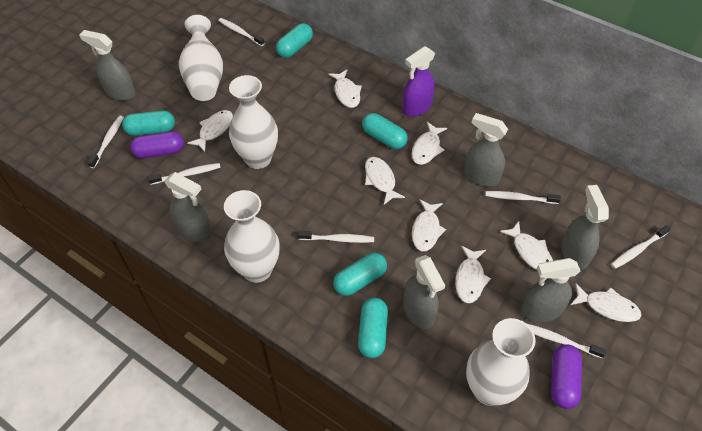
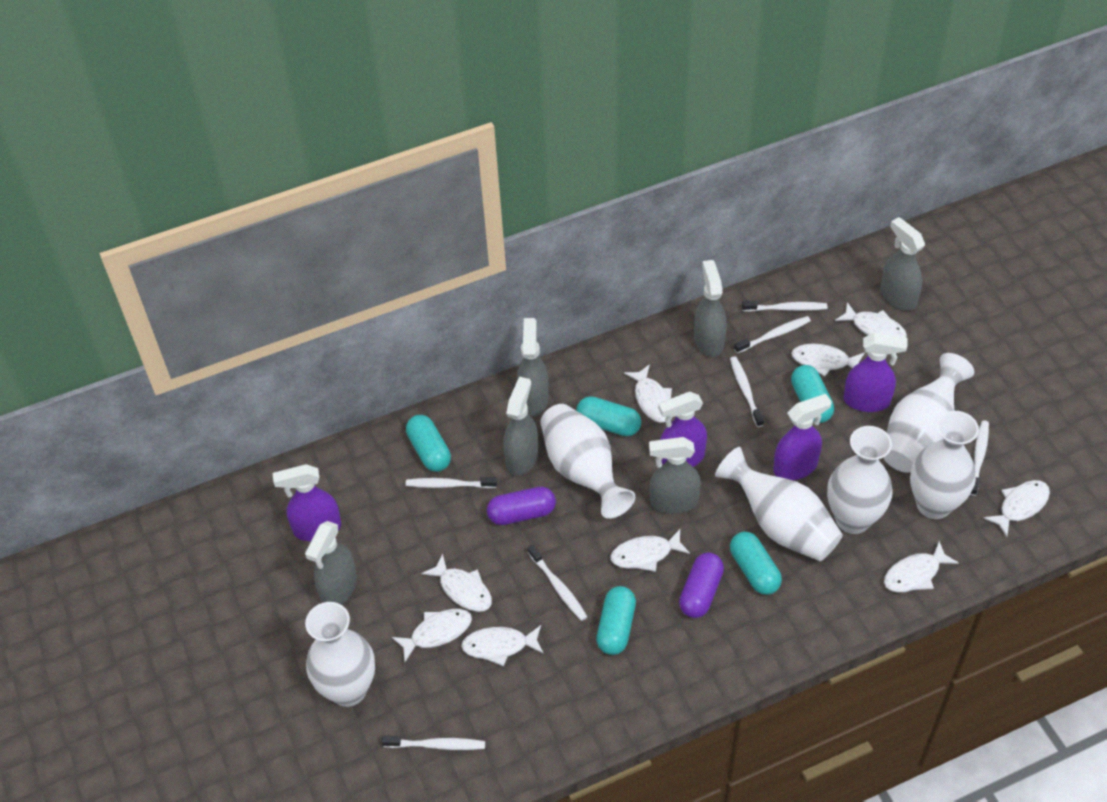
purple spray bottle: 1 -> 4
white fish: 8 -> 9
white vase: 4 -> 6

